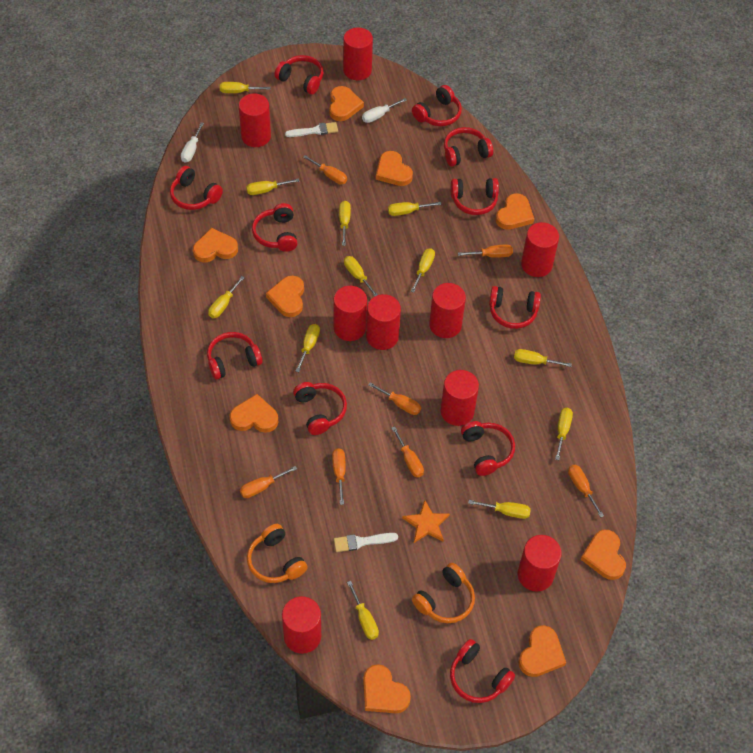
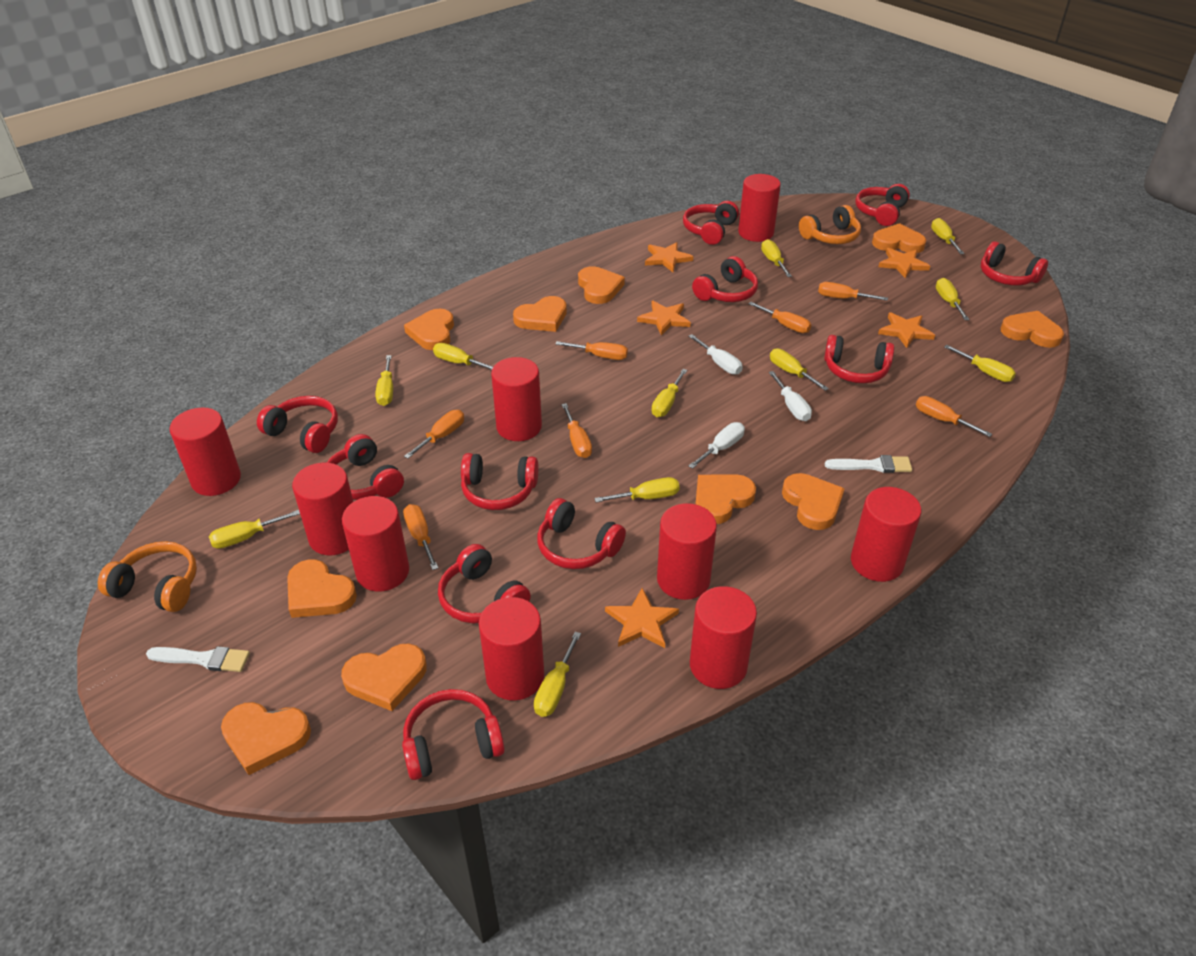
orange heart: 9 -> 10
orange star: 1 -> 5
white screwdriver: 2 -> 3
yellow screwdriver: 12 -> 11

